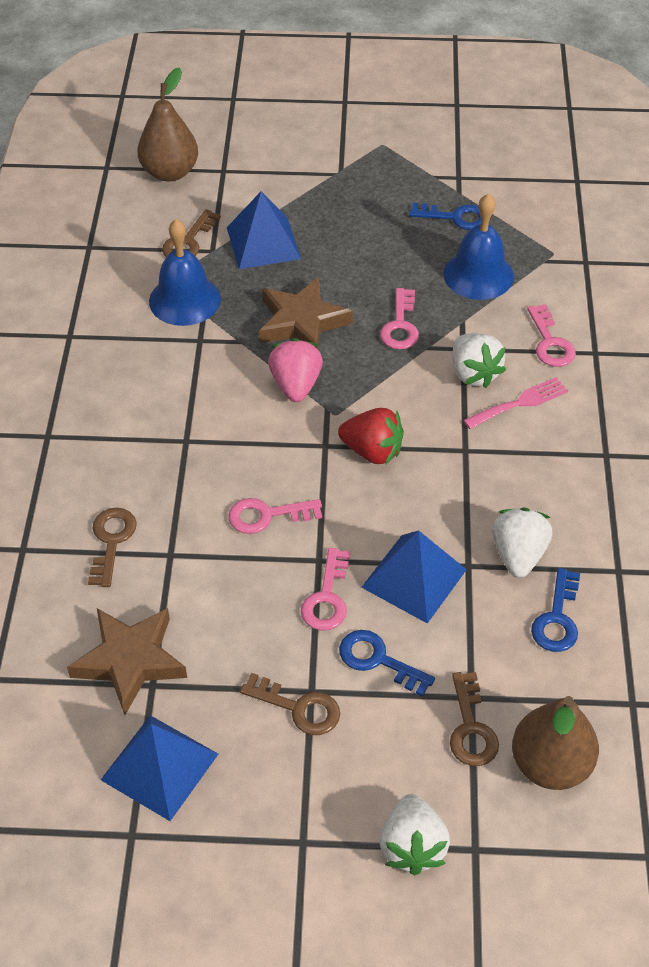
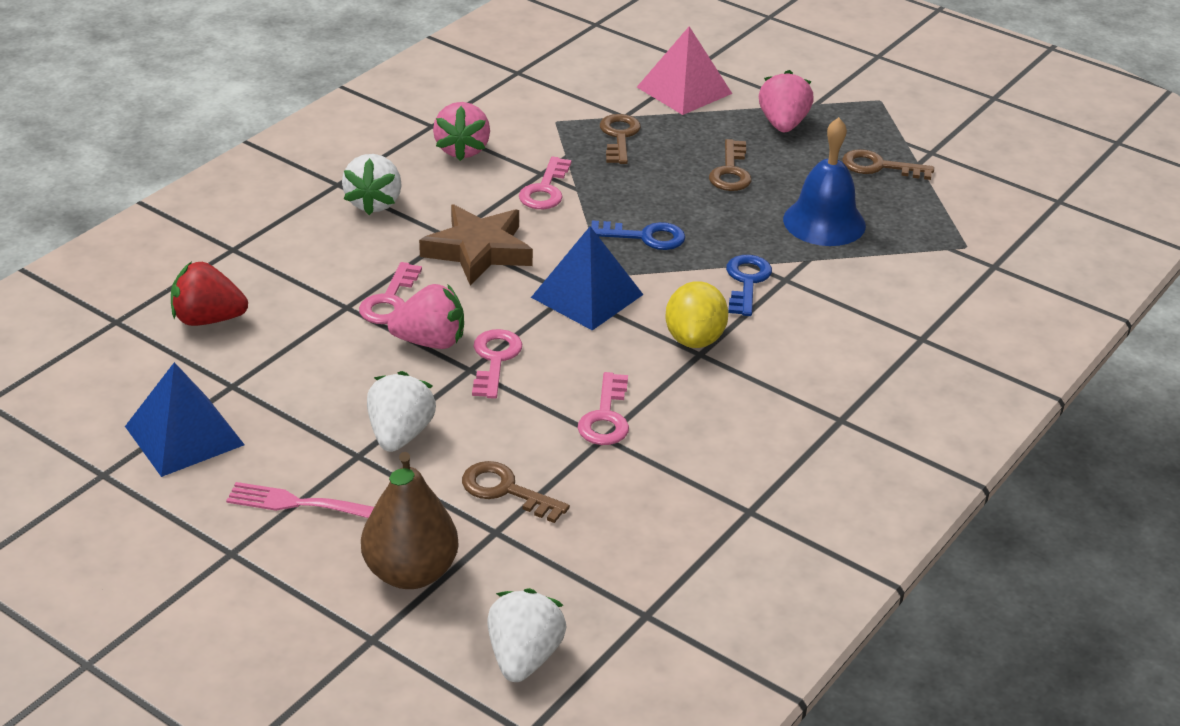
blue bell: 2 -> 1
blue key: 3 -> 2
blue pyramid: 3 -> 2
brown pear: 2 -> 1
brown star: 2 -> 1
pink pyramid: 0 -> 1
pink strawberry: 1 -> 3
yellow lemon: 0 -> 1

